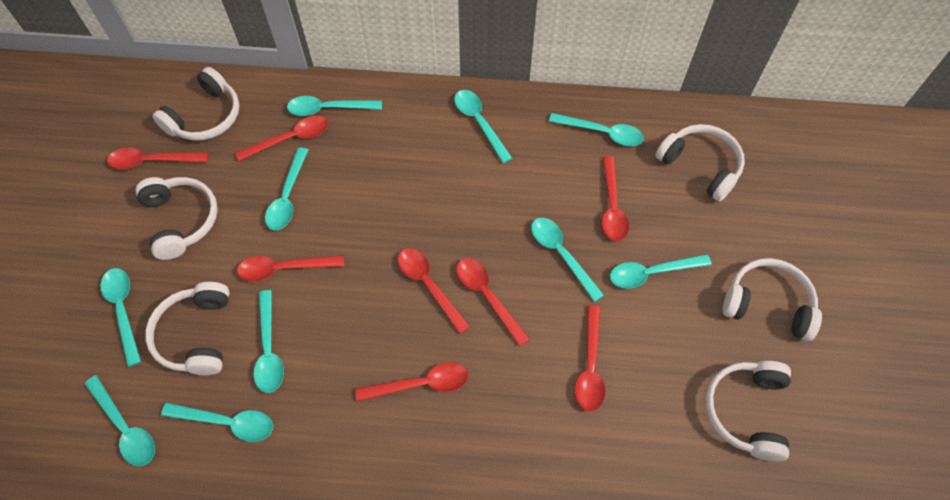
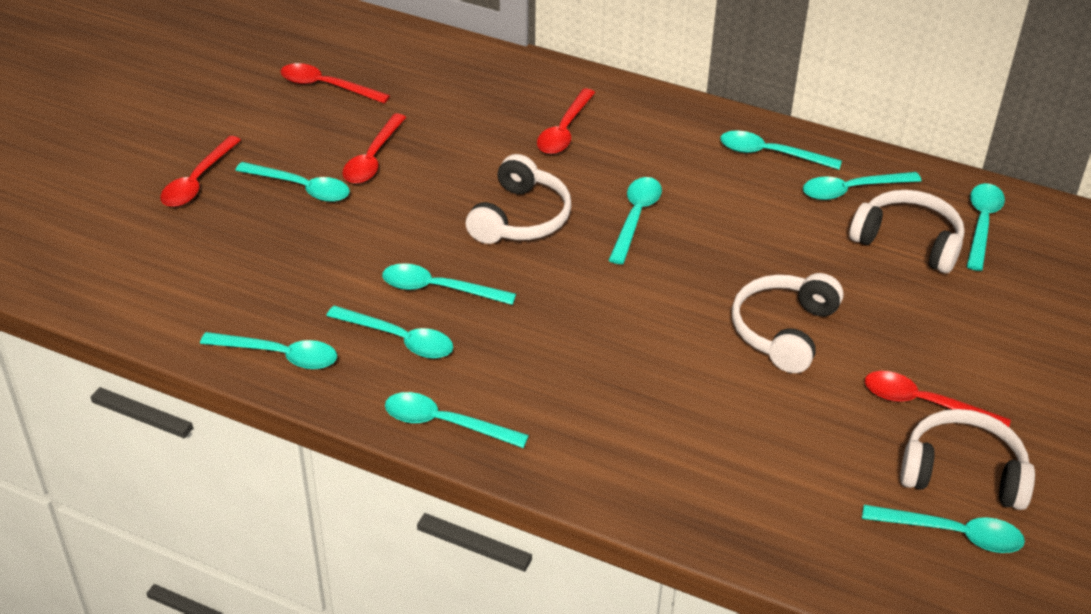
red spoon: 8 -> 5
white headphones: 6 -> 4

